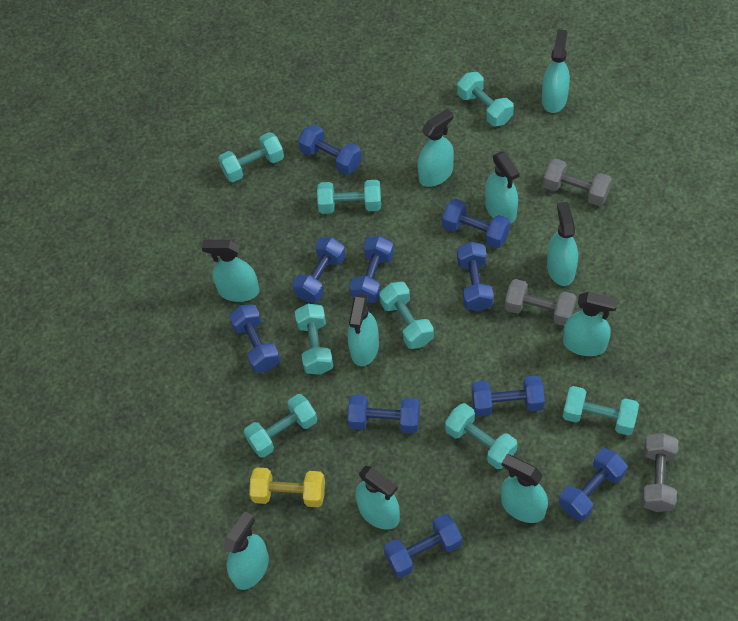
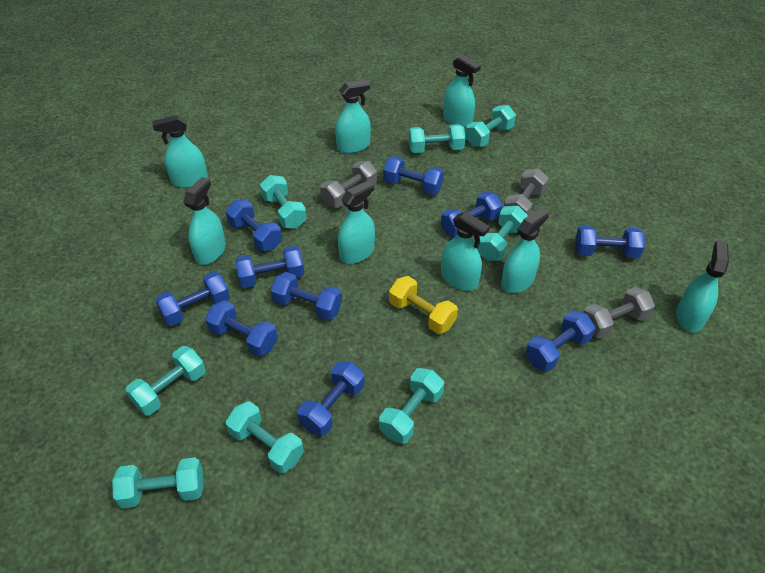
turquoise spray bottle: 10 -> 8

